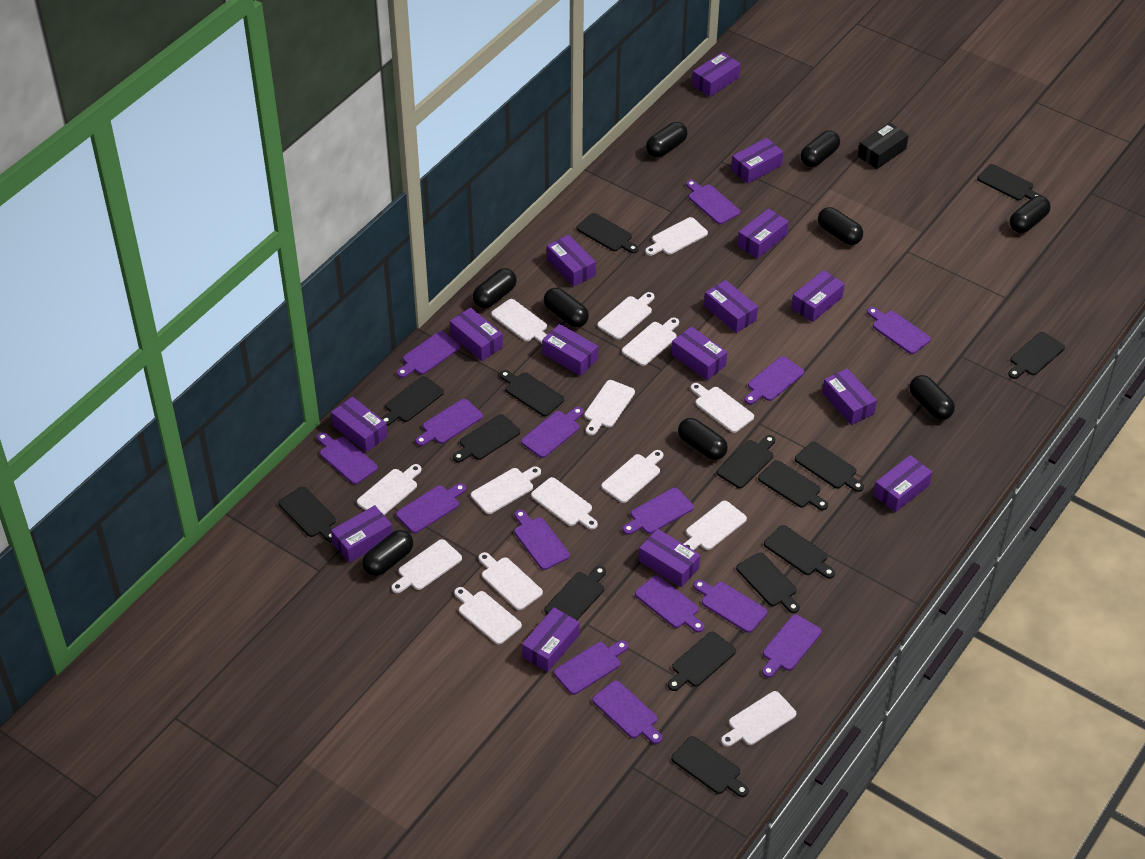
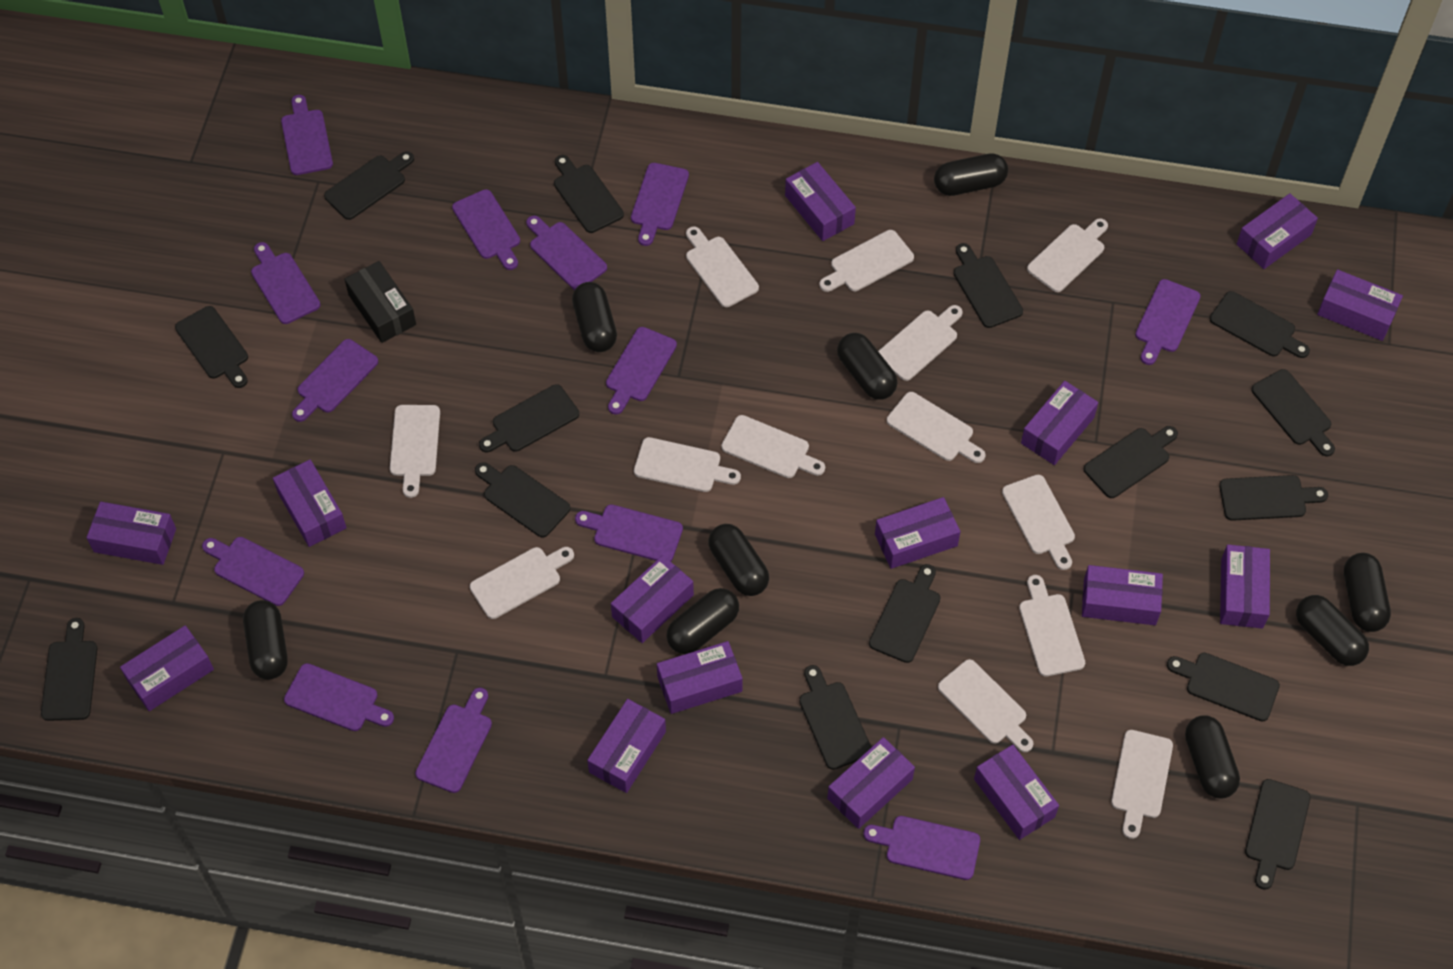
purple cutting board: 15 -> 13
white cutting board: 15 -> 13

